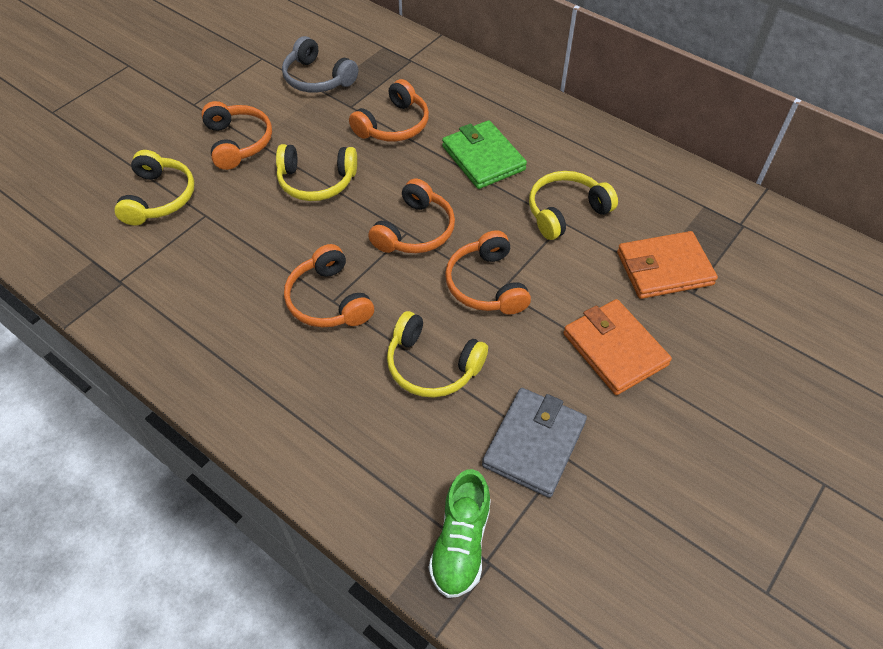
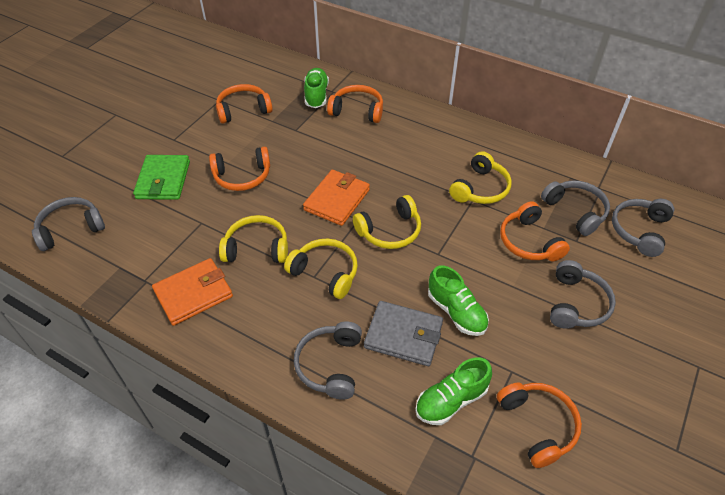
green shoe: 1 -> 3
grey headphones: 1 -> 5

